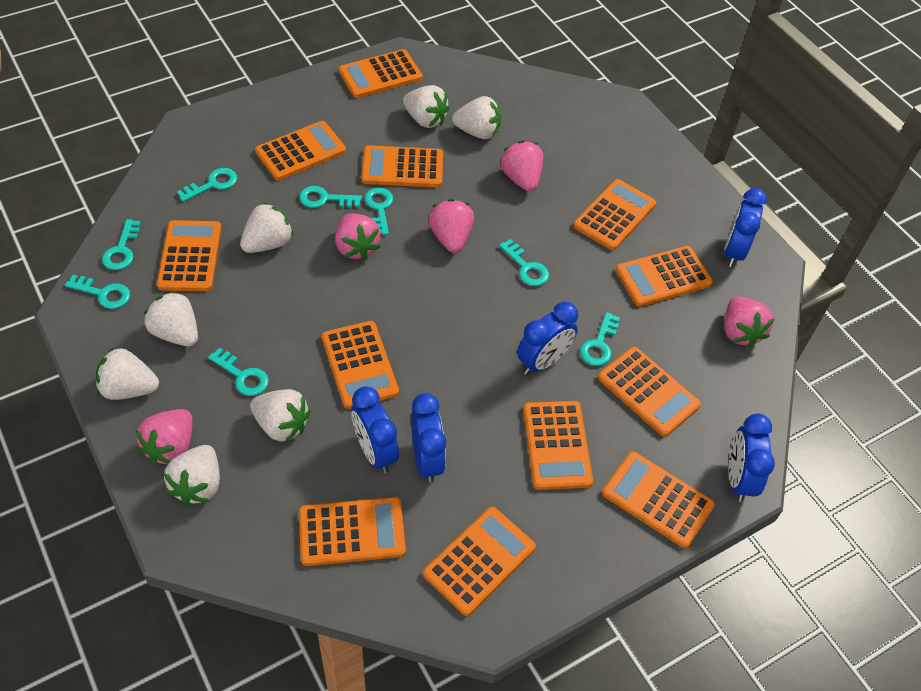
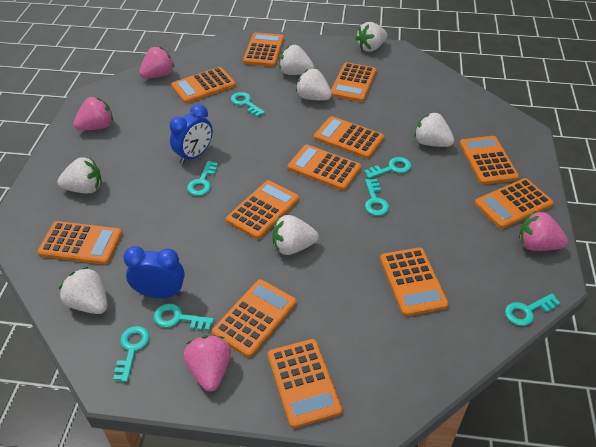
blue clock: 5 -> 2
pink strawberry: 5 -> 4
turquoise key: 8 -> 7

